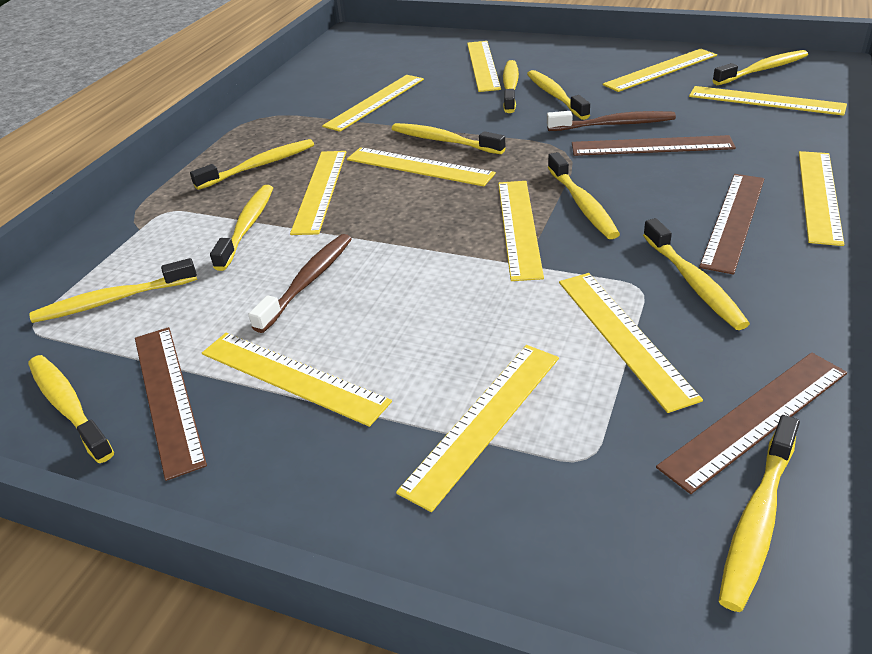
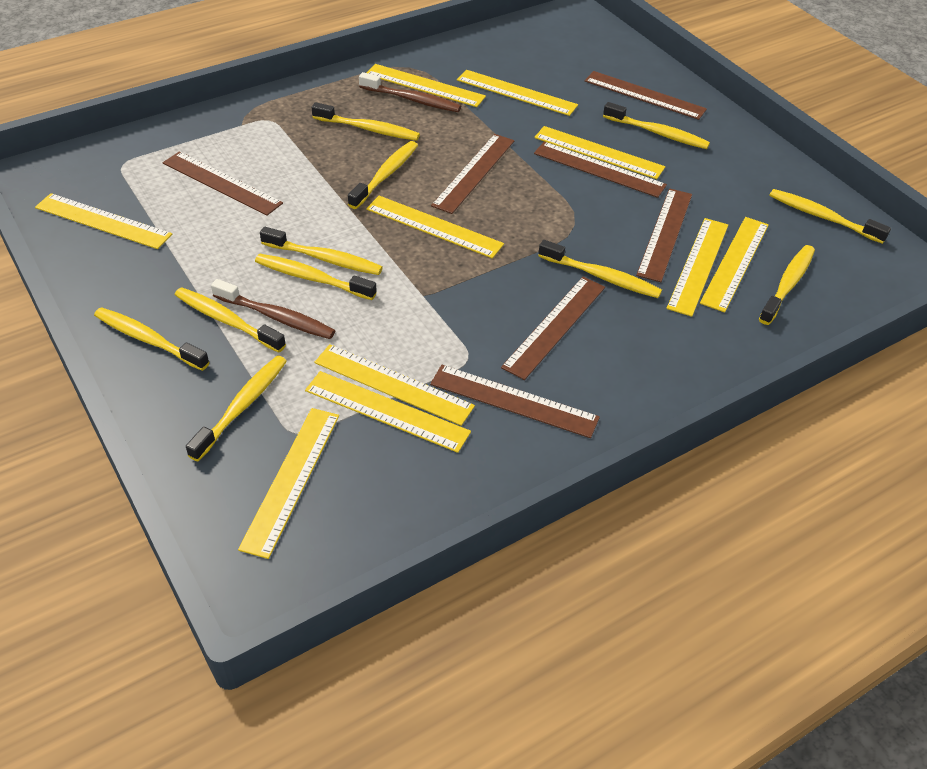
brown ruler: 4 -> 7
yellow ruler: 11 -> 10

